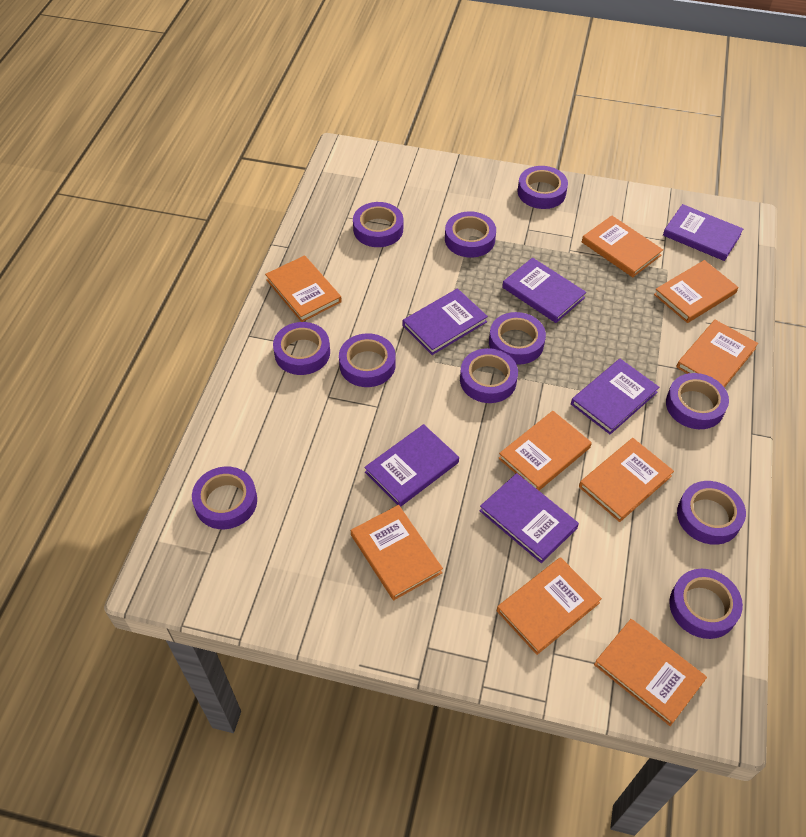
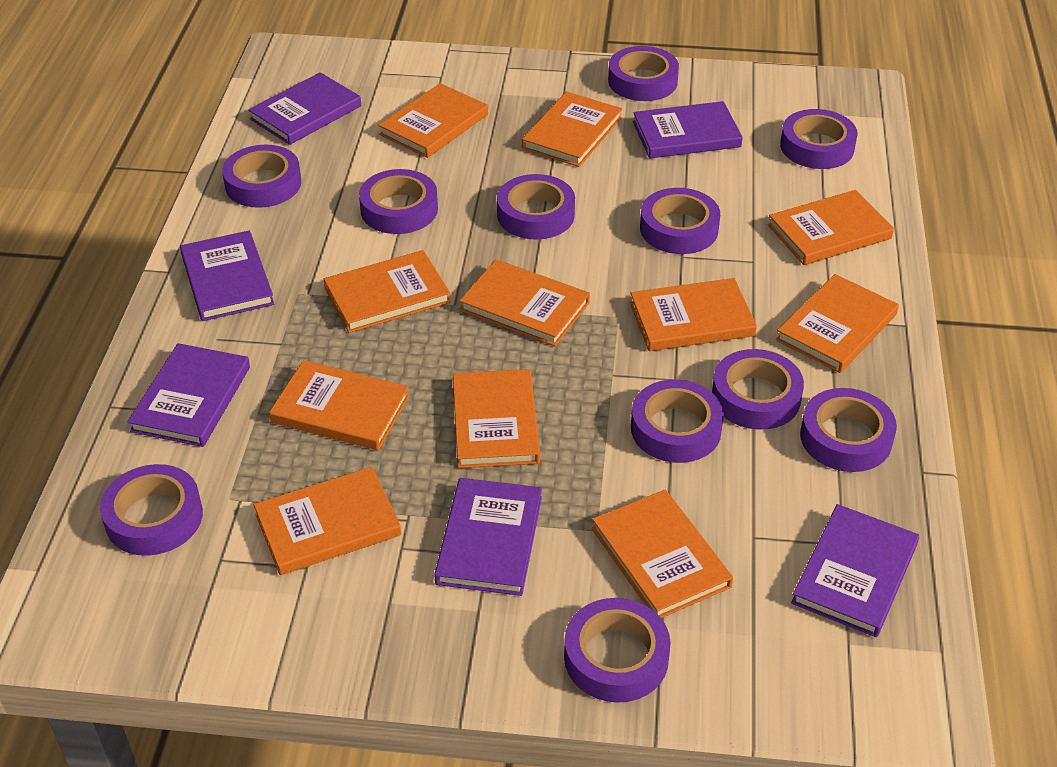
orange book: 9 -> 11

